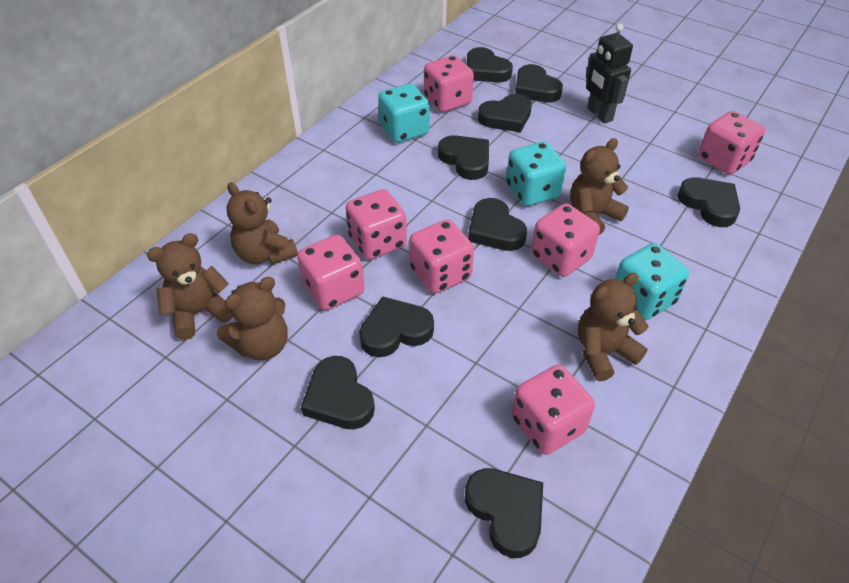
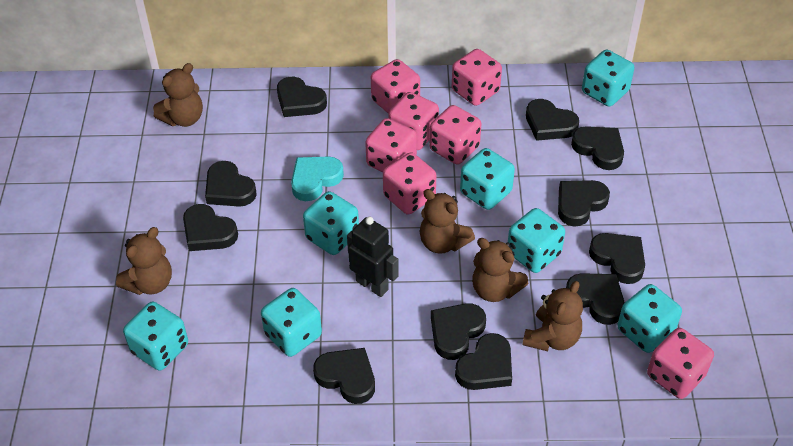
black heart: 9 -> 11
turquoise dice: 3 -> 7
turquoise heart: 0 -> 1

